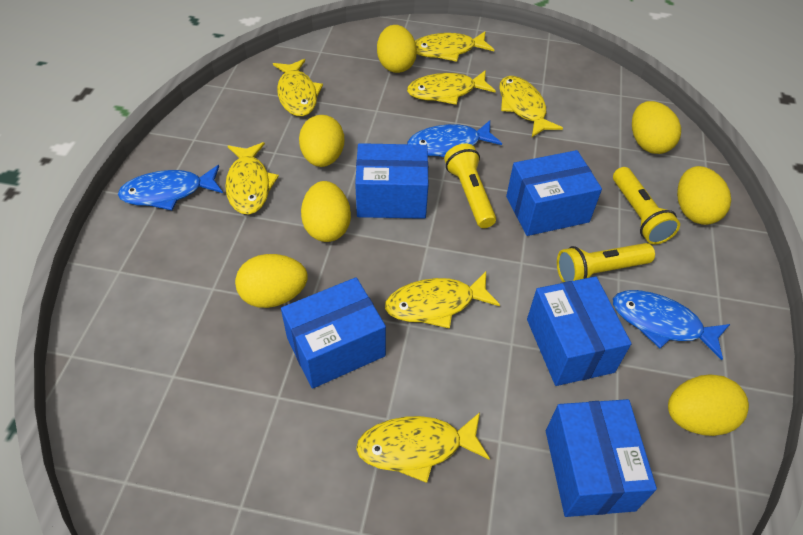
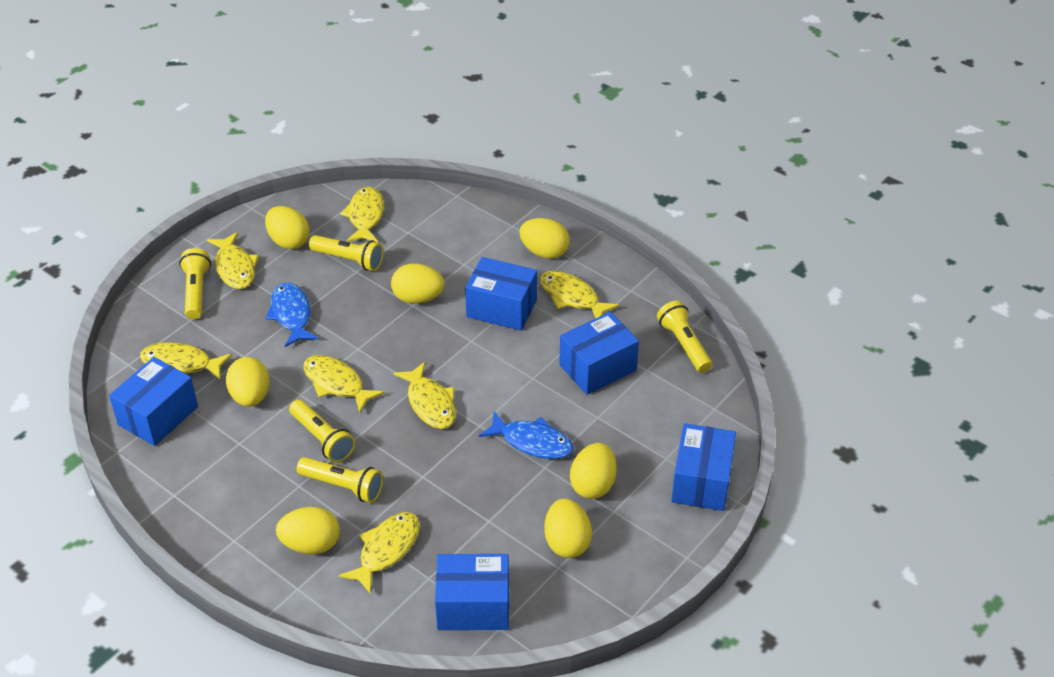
blue fish: 3 -> 2
yellow flashlight: 3 -> 5

